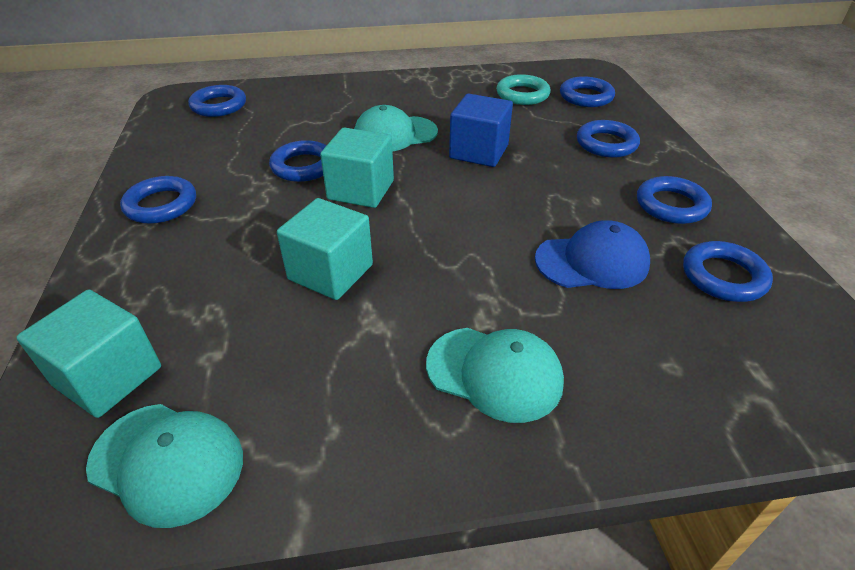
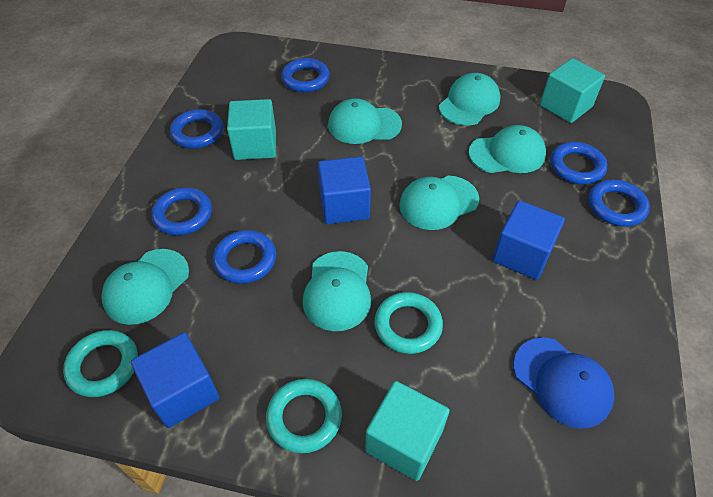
blue cube: 1 -> 3
blue ring: 7 -> 6
turquoise cap: 3 -> 6
turquoise ring: 1 -> 3

